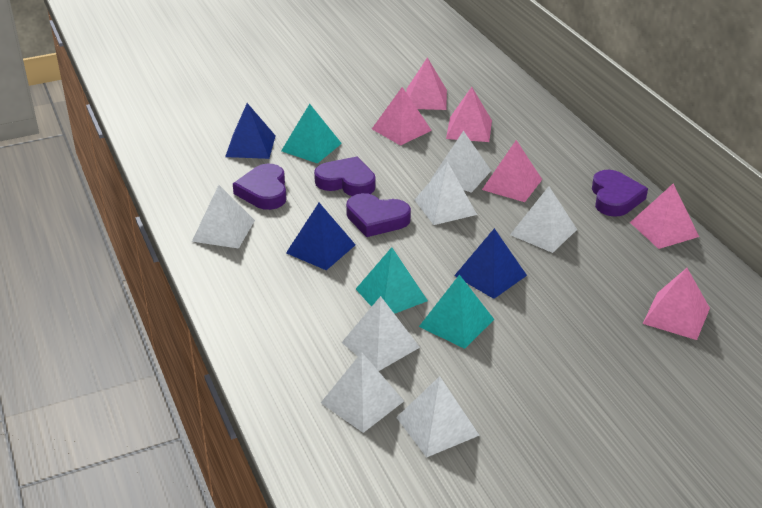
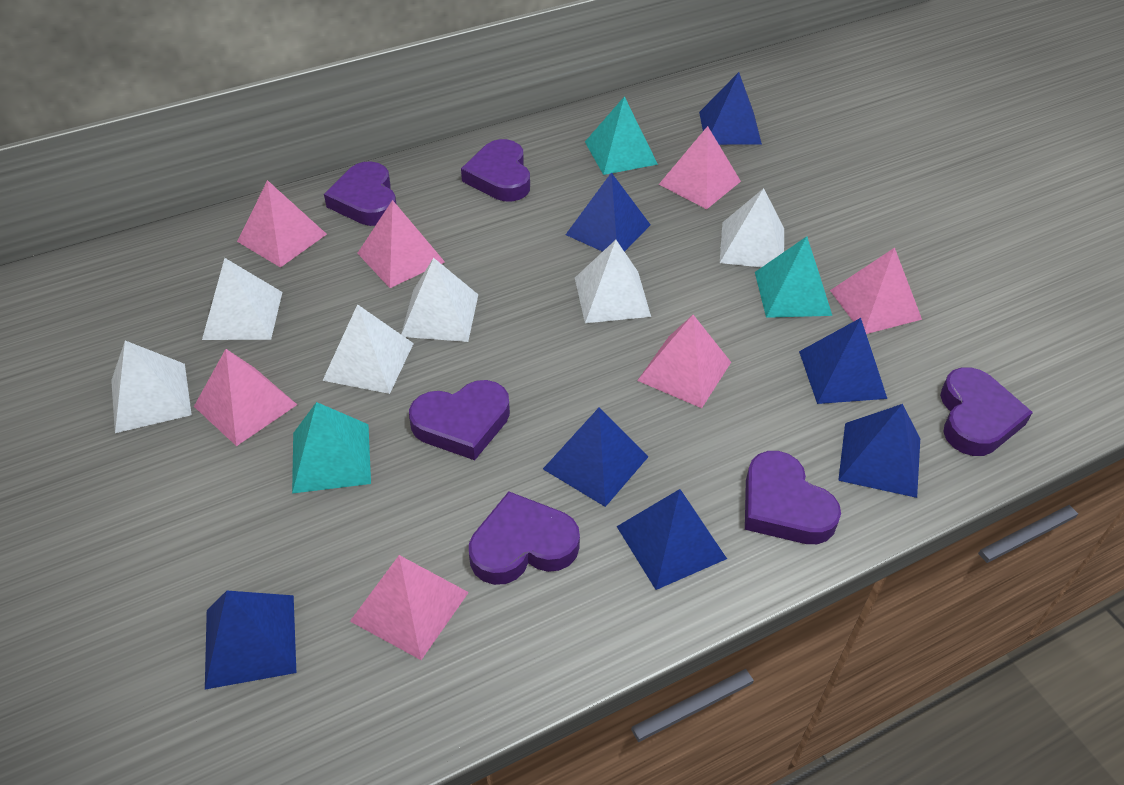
blue pyramid: 3 -> 7
pink pyramid: 6 -> 7
purple heart: 4 -> 6
white pyramid: 7 -> 6

